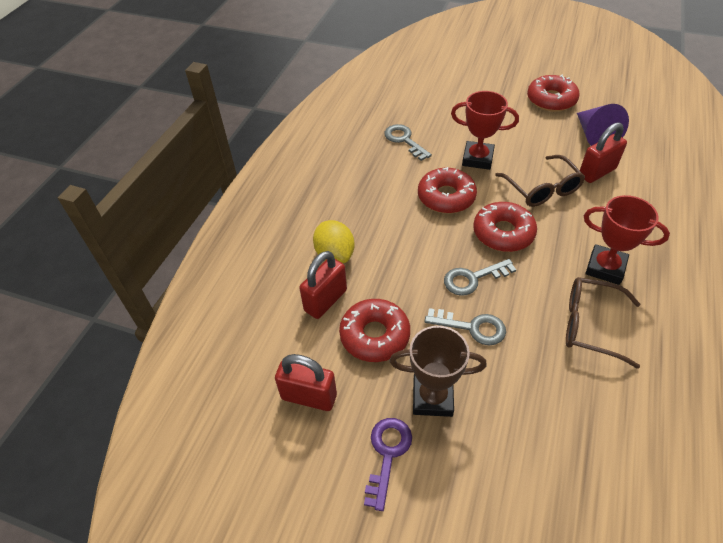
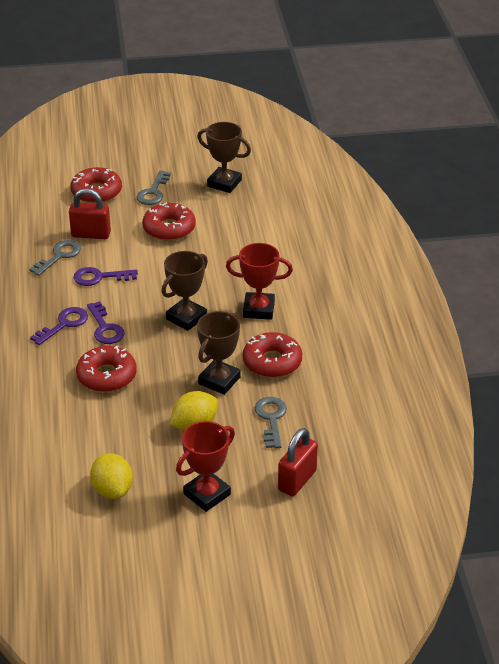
brown glasses: 2 -> 0
brown trophy: 1 -> 3
purple cone: 1 -> 0
purple key: 1 -> 3
red padlock: 3 -> 2
yellow lemon: 1 -> 2

